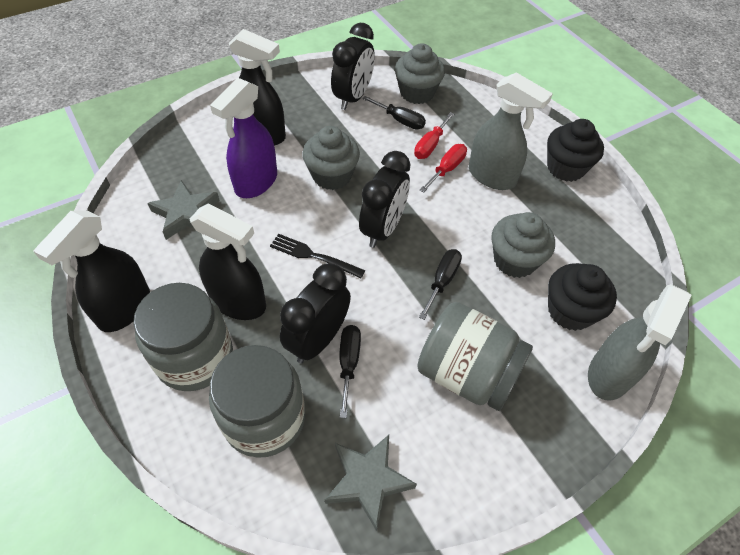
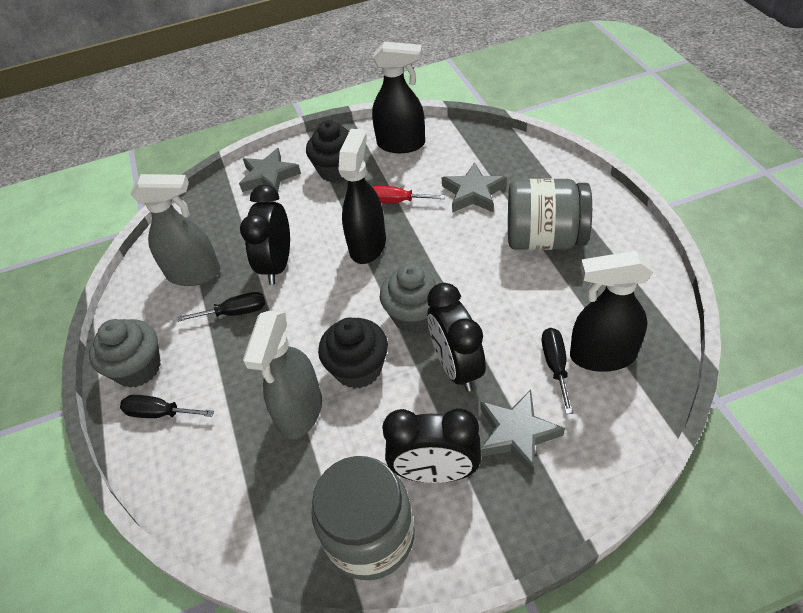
black fork: 1 -> 0
grey cupcake: 3 -> 2
grey jar: 3 -> 2
grey star: 2 -> 3
purple spray bottle: 1 -> 0
red screwdriver: 2 -> 1

